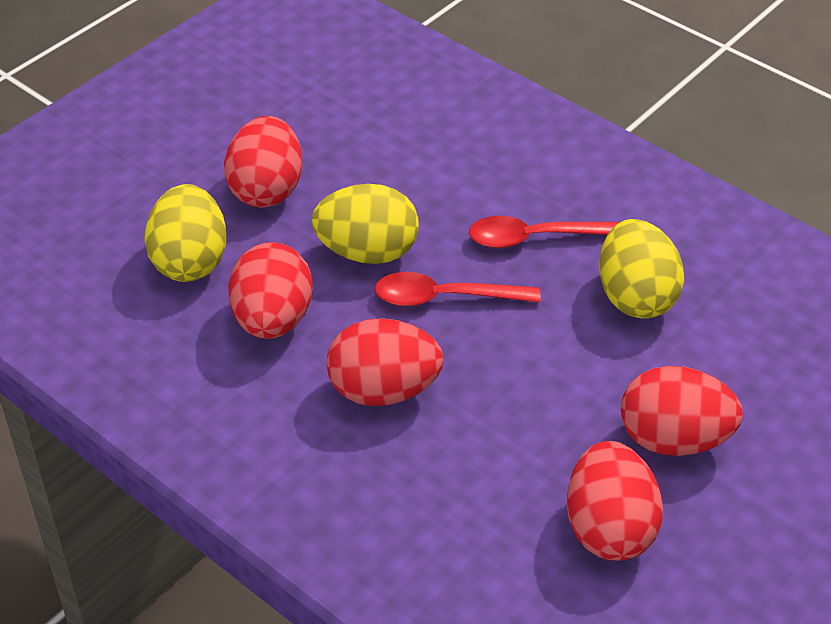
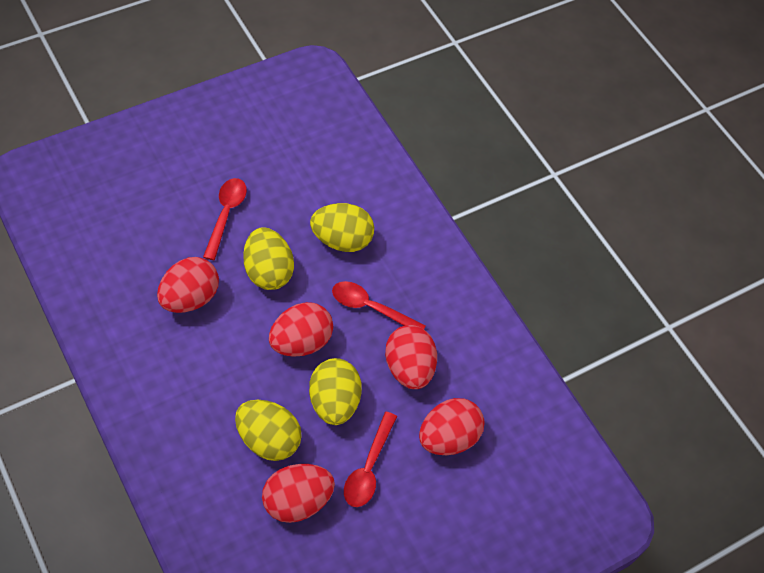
red spoon: 2 -> 3
yellow egg: 3 -> 4

